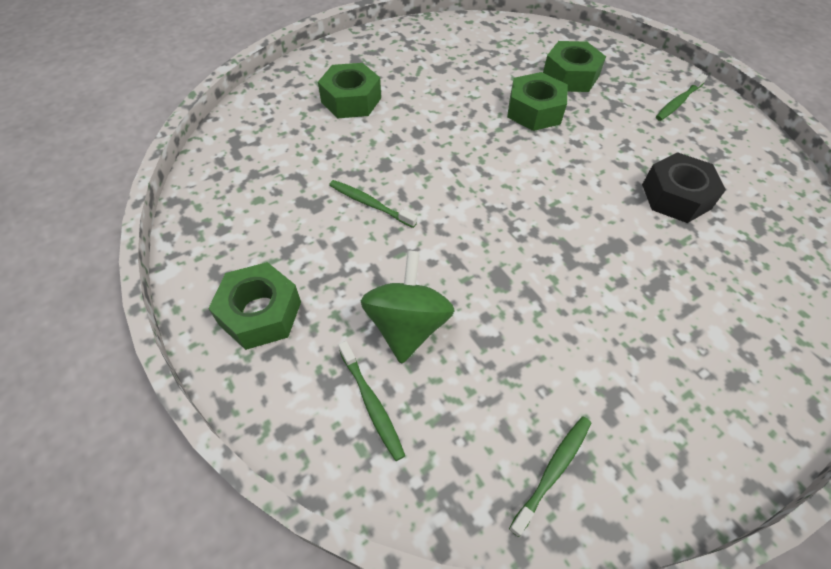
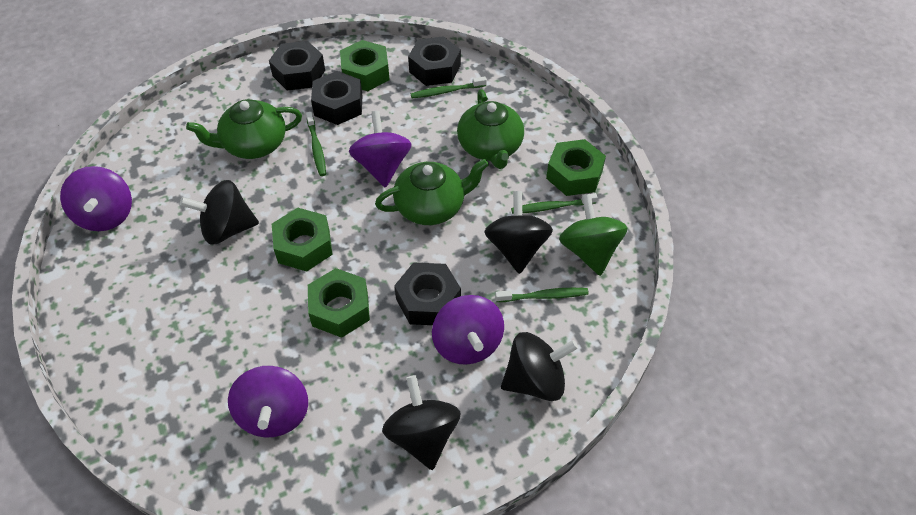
black nut: 1 -> 4
black spinning top: 0 -> 4
green teapot: 0 -> 3
purple spinning top: 0 -> 4

